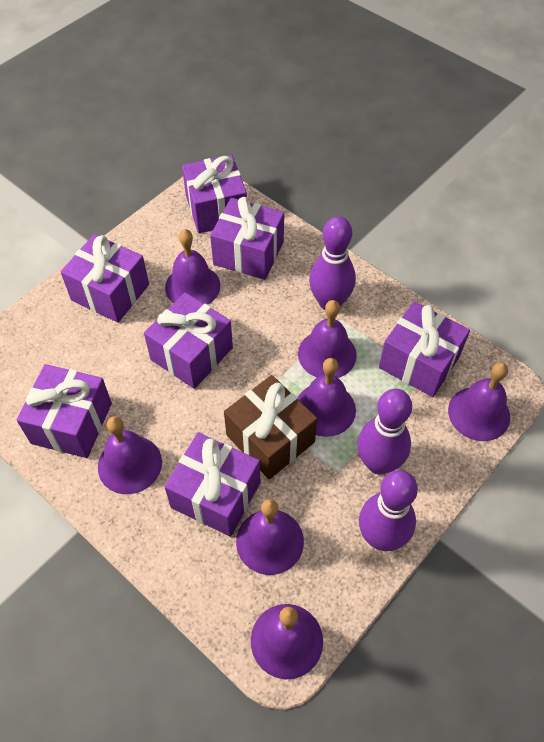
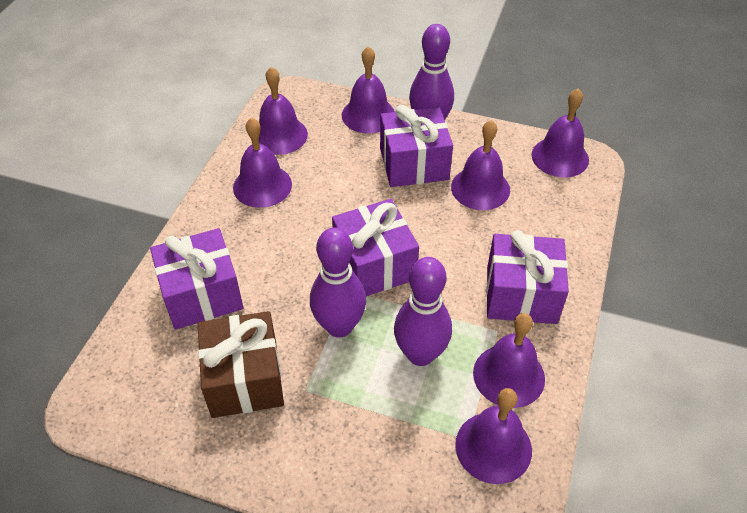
purple gift: 7 -> 4

